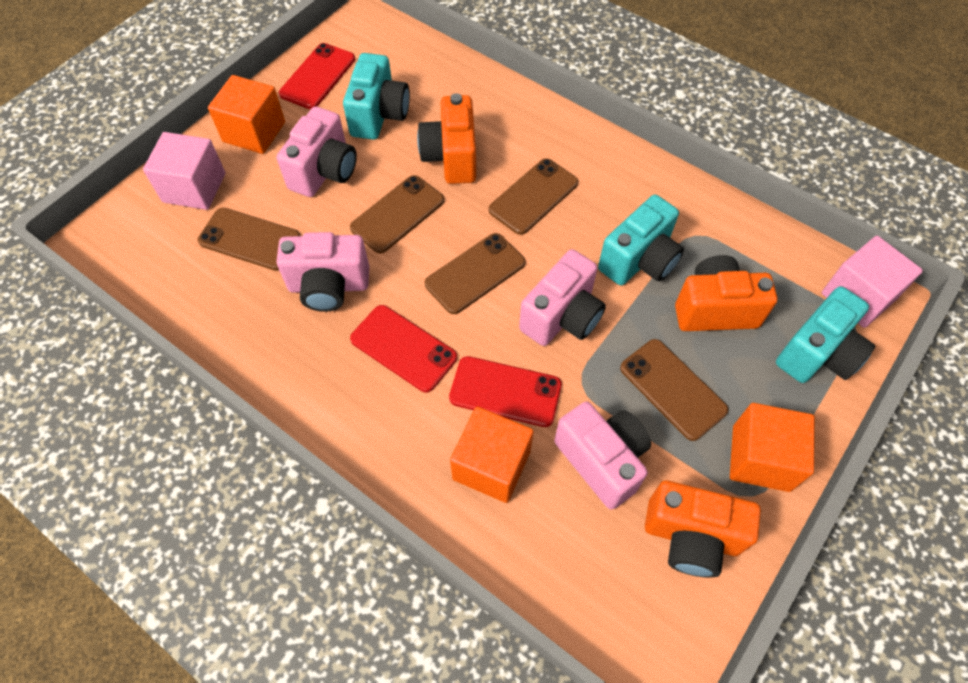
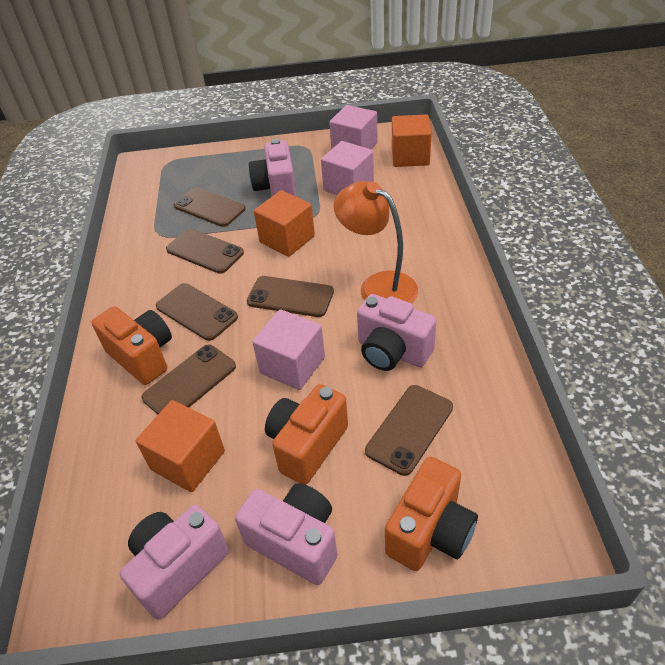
brown phone: 5 -> 6
orange lamp: 0 -> 1
pink cube: 2 -> 3
red phone: 3 -> 0
turquoise camera: 3 -> 0

